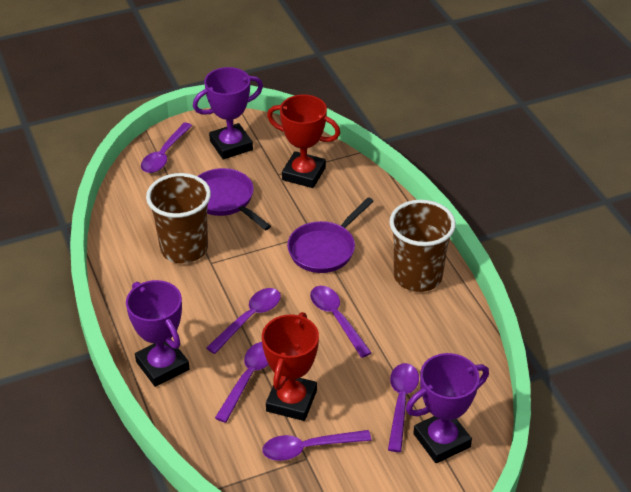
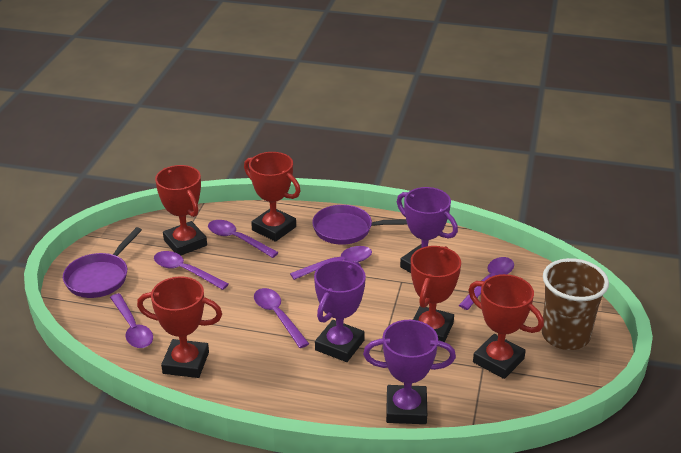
brown cup: 2 -> 1
red trophy: 2 -> 5

